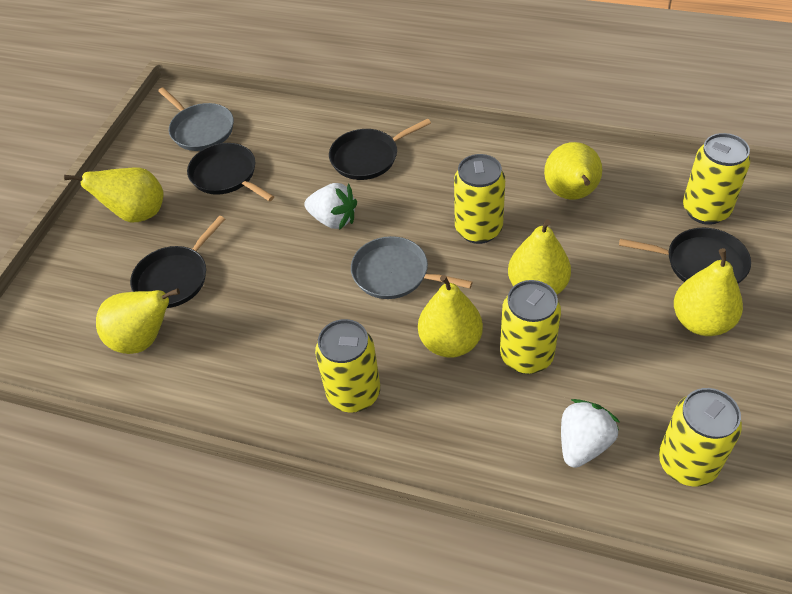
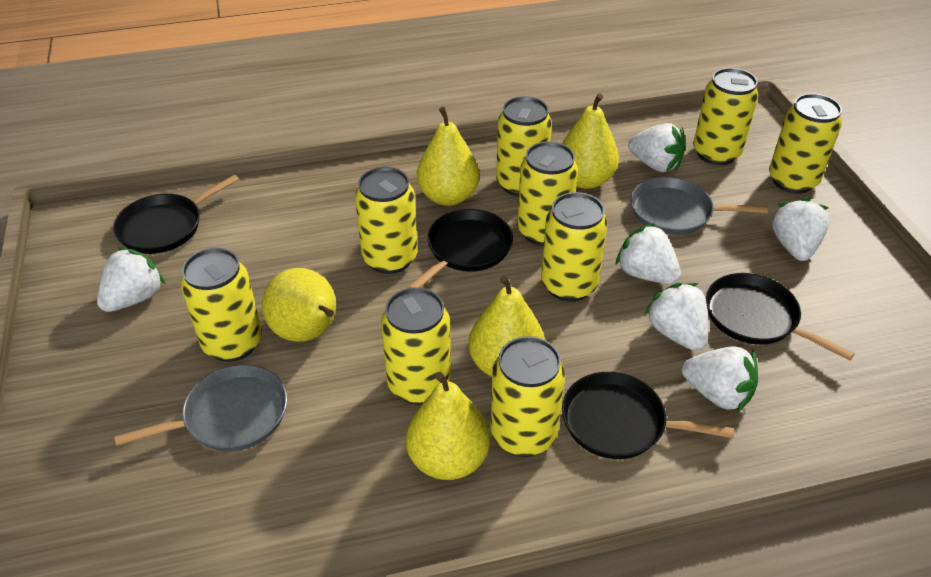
white strawberry: 2 -> 6
yellow can: 5 -> 9
yellow pear: 6 -> 5

